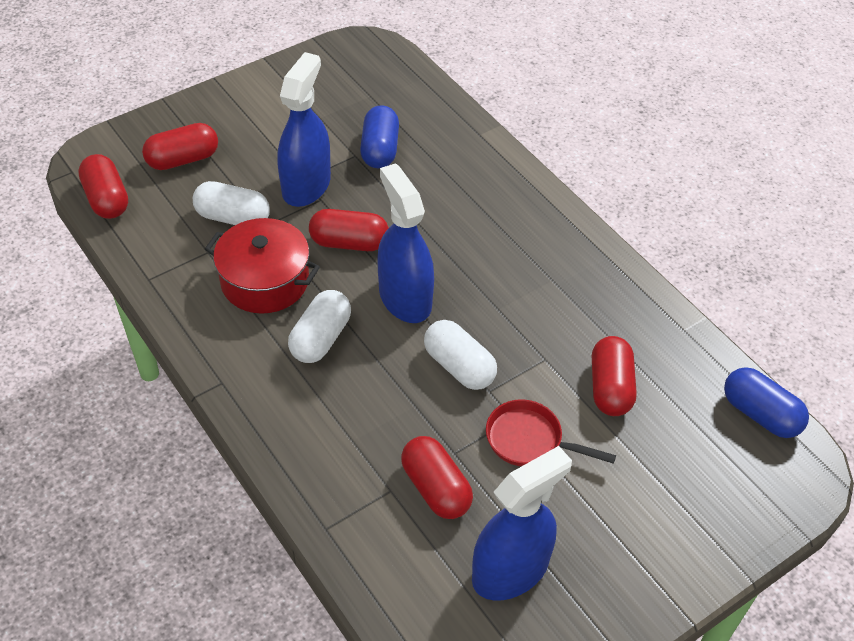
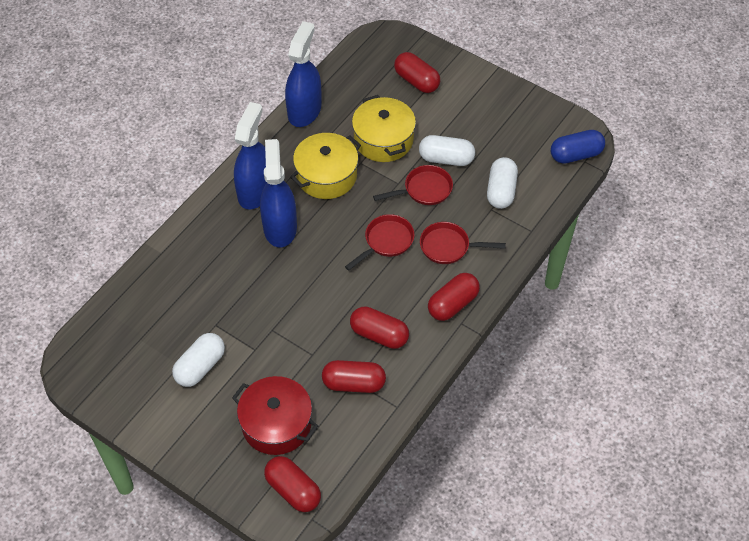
blue capsule: 2 -> 1
red pan: 1 -> 3
yellow pot: 0 -> 2

